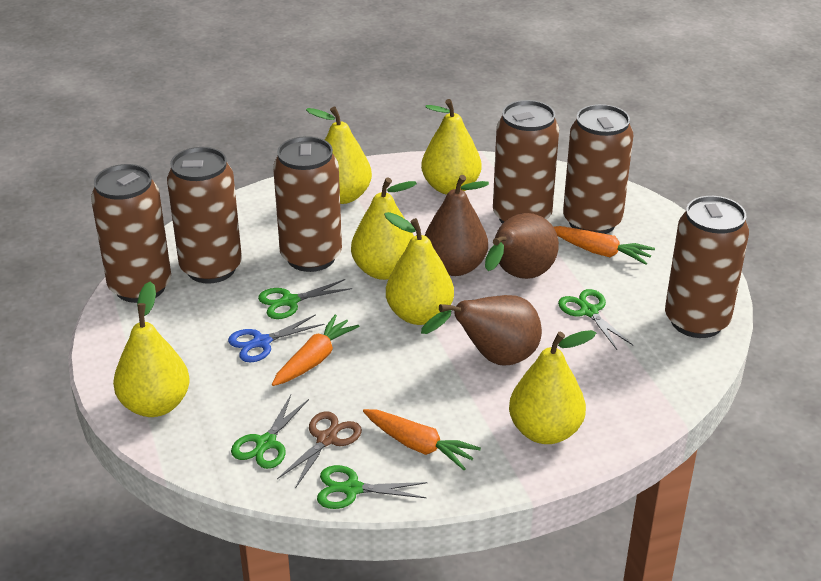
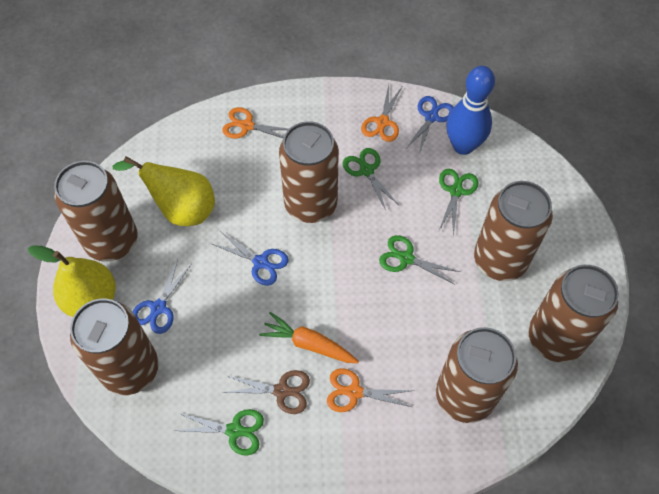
blue bowling pin: 0 -> 1
blue scissors: 1 -> 3
brown pear: 3 -> 0
orange carrot: 3 -> 1
orange scissors: 0 -> 3
yellow pear: 6 -> 2

